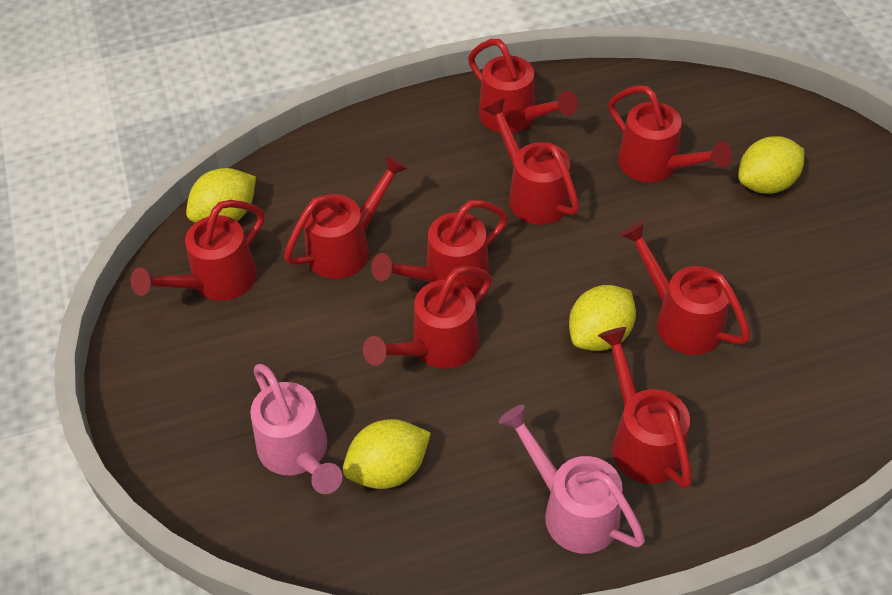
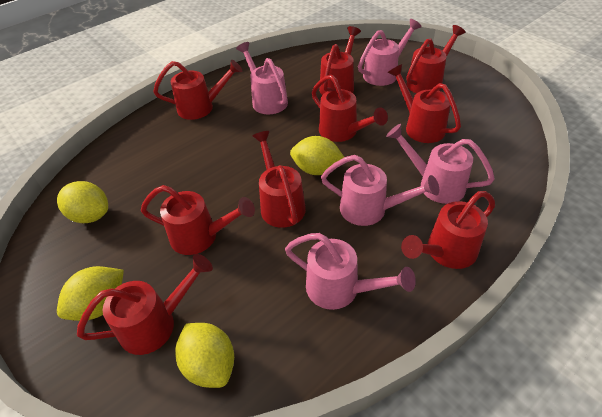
pink watering can: 2 -> 5

